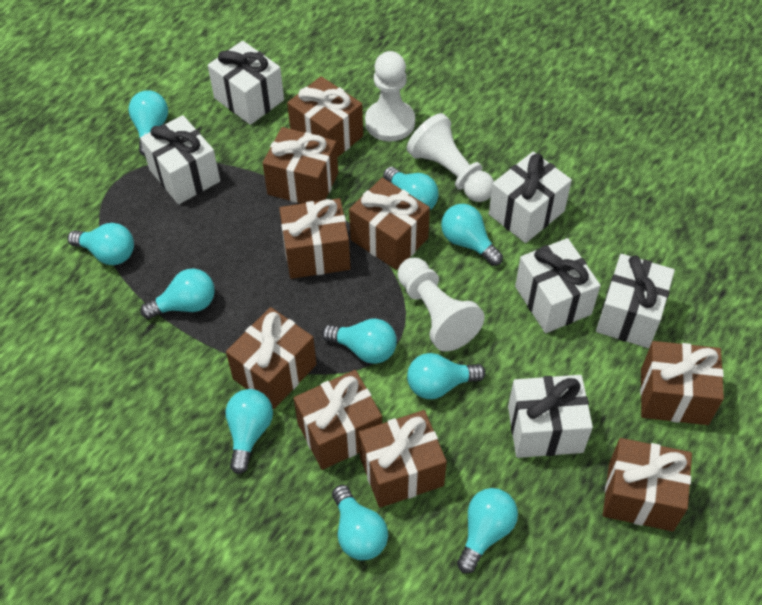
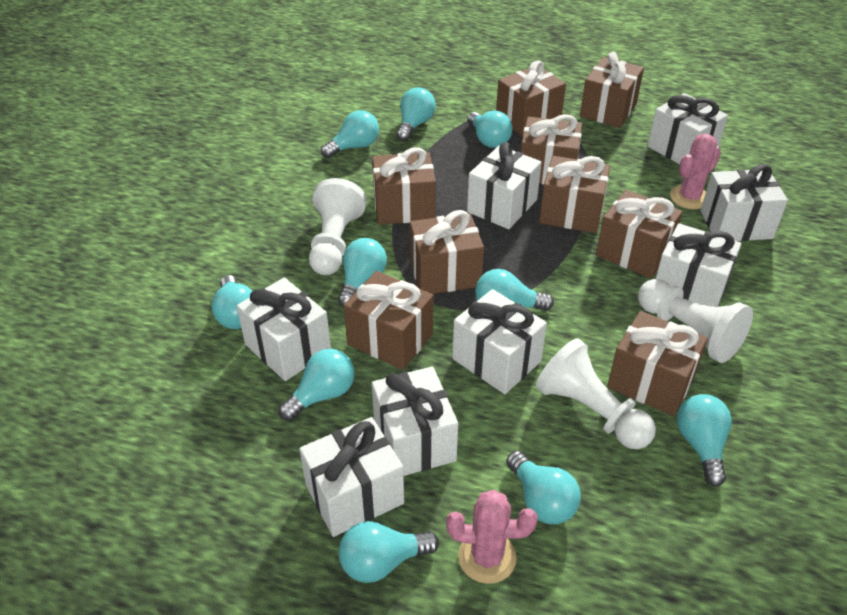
pink cactus: 0 -> 2
white gift: 6 -> 8

